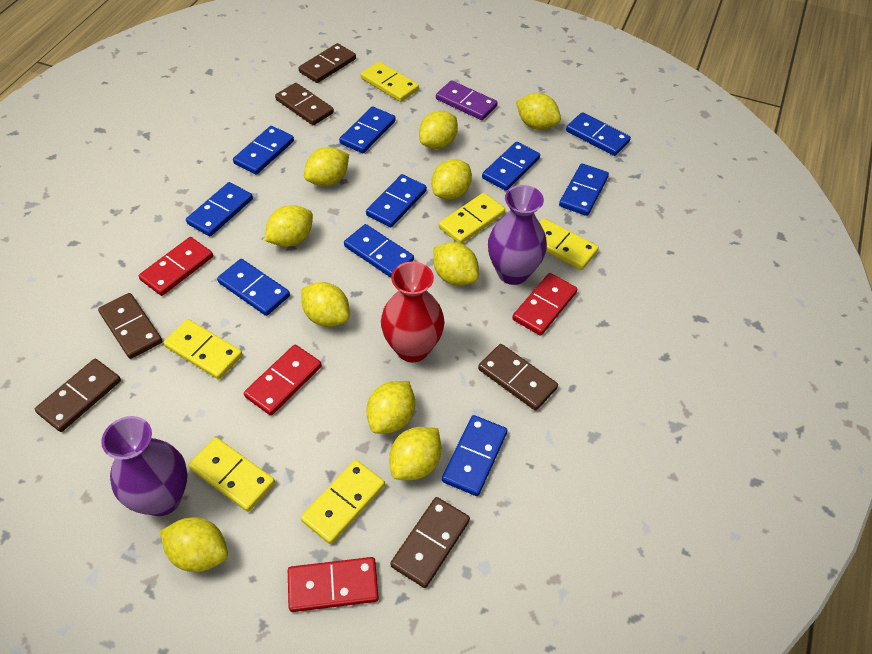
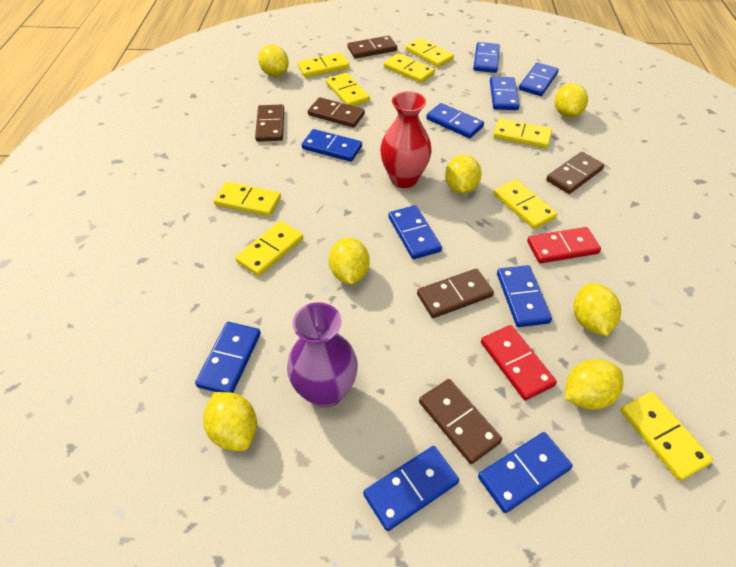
purple domino: 1 -> 0
purple vase: 2 -> 1
red domino: 4 -> 2
yellow domino: 6 -> 9
yellow lemon: 10 -> 7

